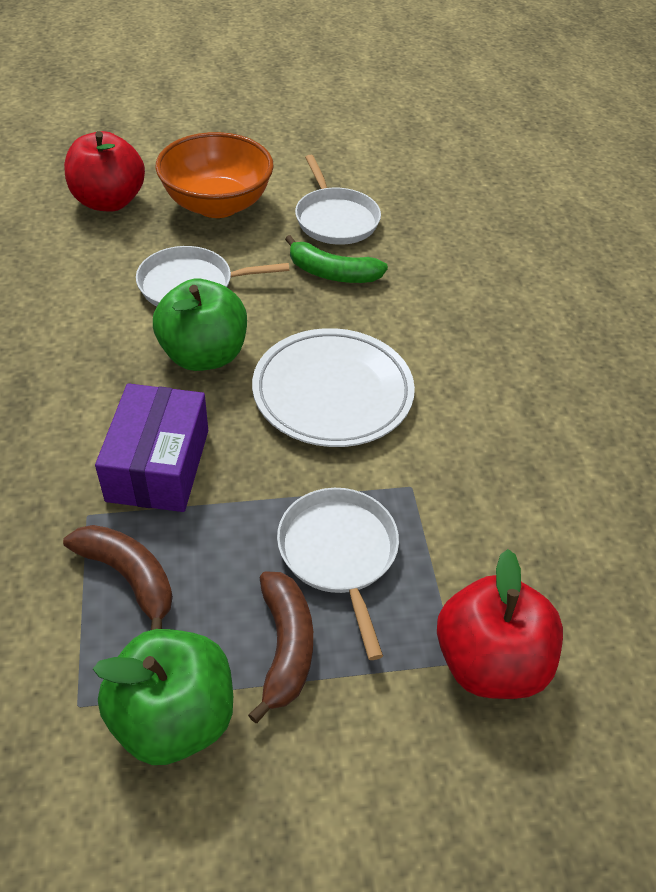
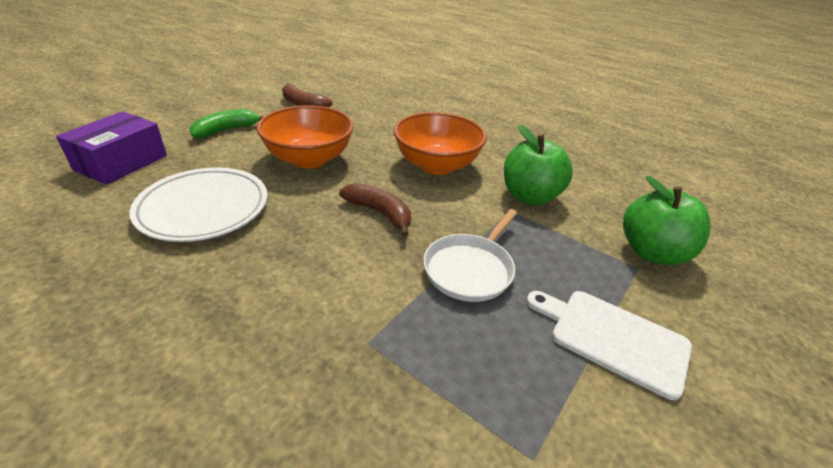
orange bowl: 1 -> 2
red apple: 2 -> 0
white cutting board: 0 -> 1
white pan: 3 -> 1

